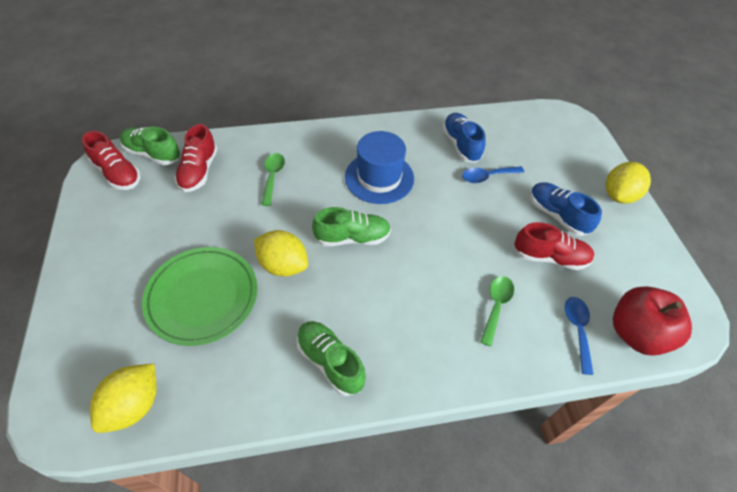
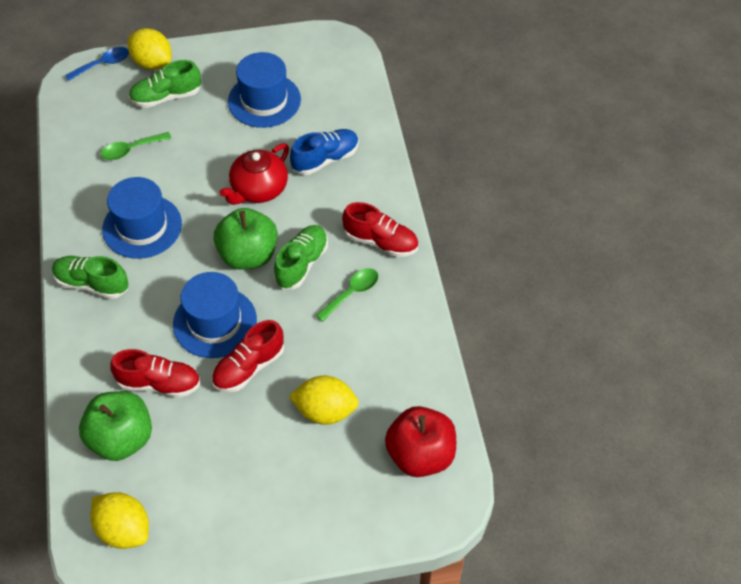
blue hat: 1 -> 3
blue shoe: 2 -> 1
blue spoon: 2 -> 1
green apple: 0 -> 2
green plate: 1 -> 0
red teapot: 0 -> 1

